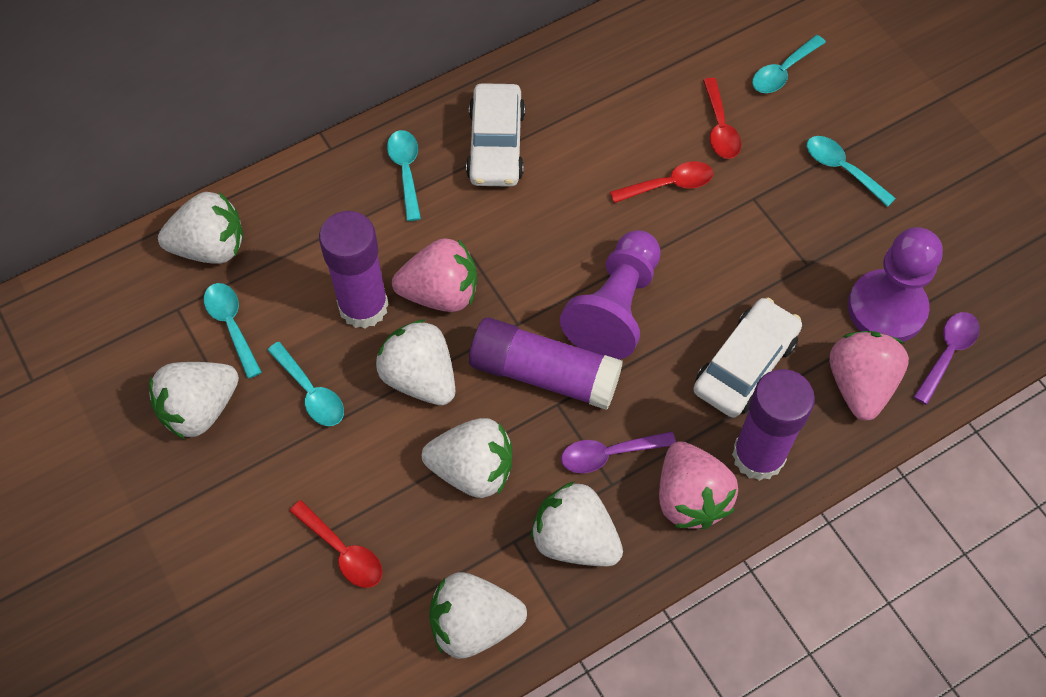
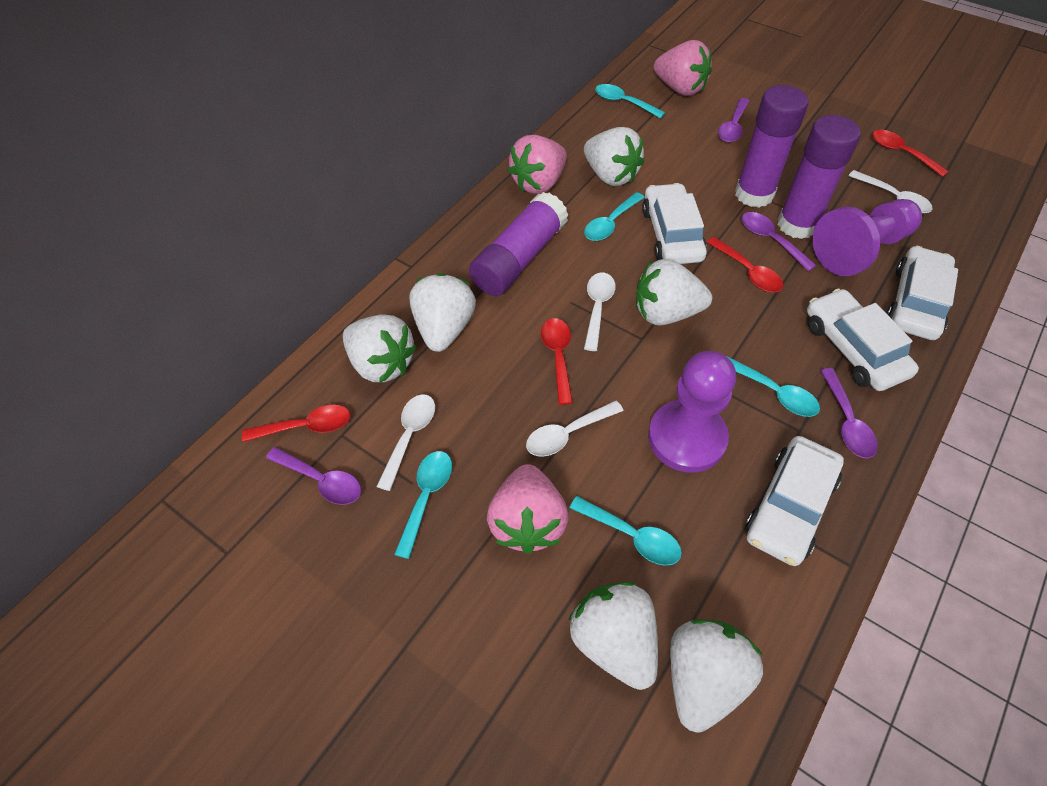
purple spoon: 2 -> 4
red spoon: 3 -> 4
white car: 2 -> 4
white spoon: 0 -> 4

